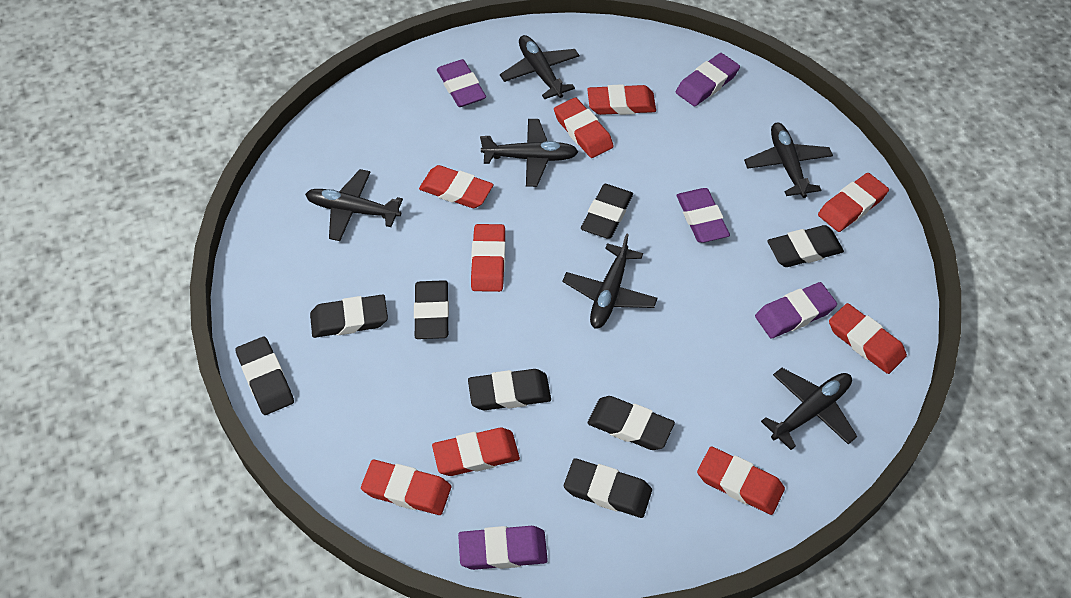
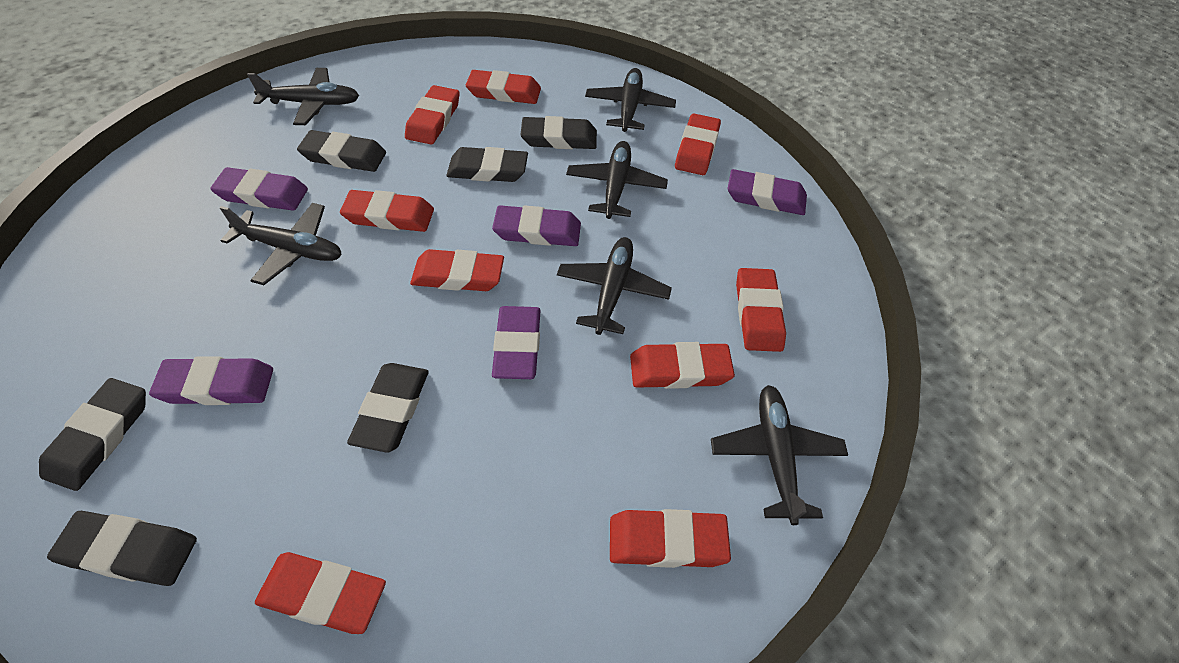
black eraser: 8 -> 6

